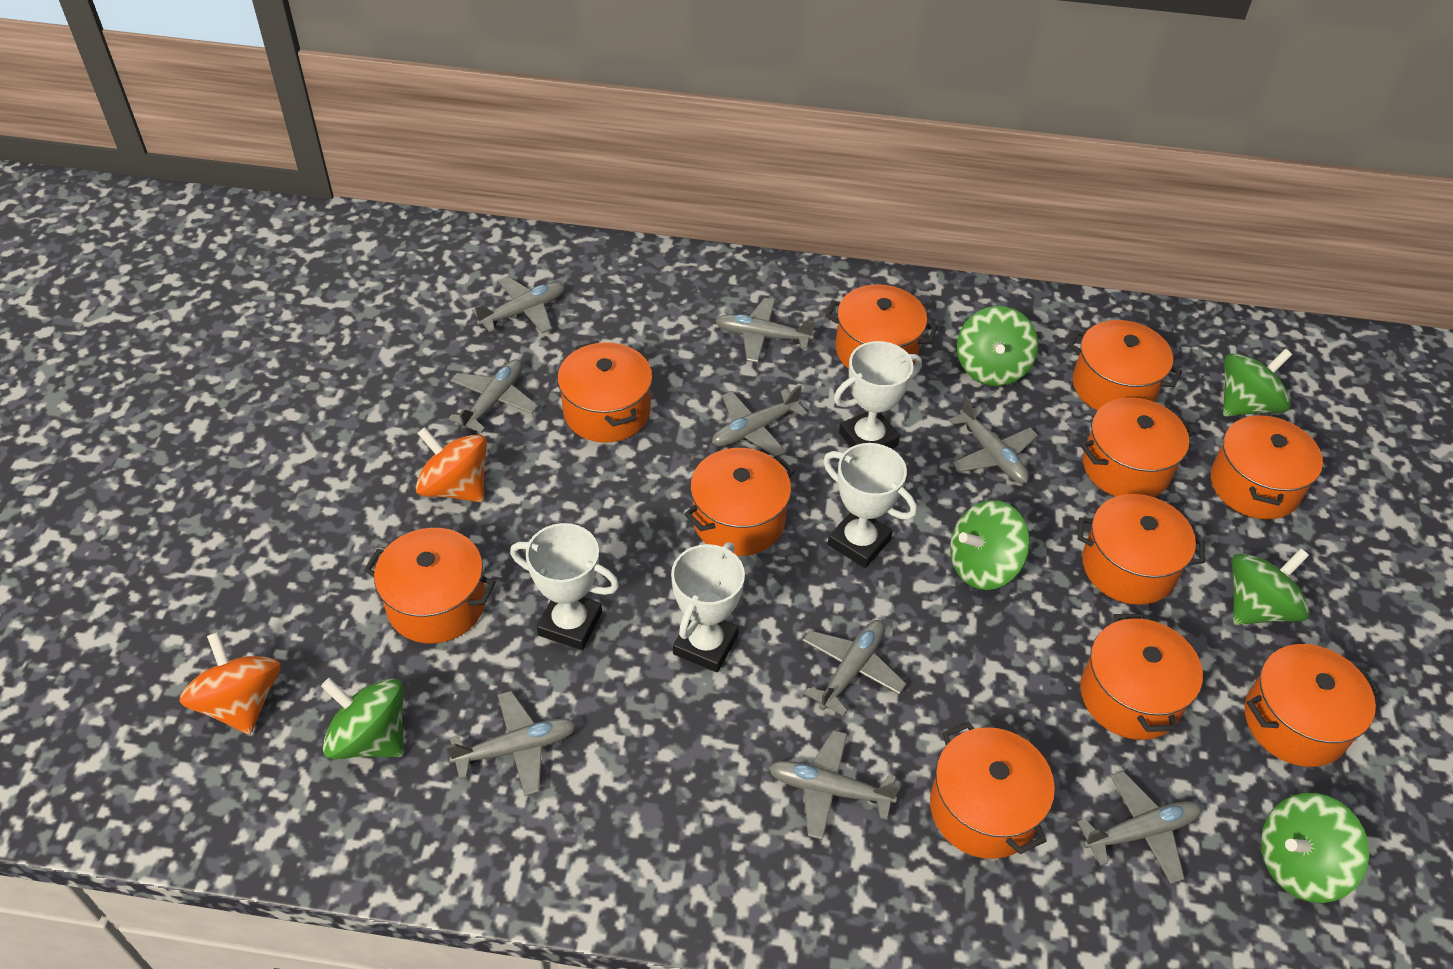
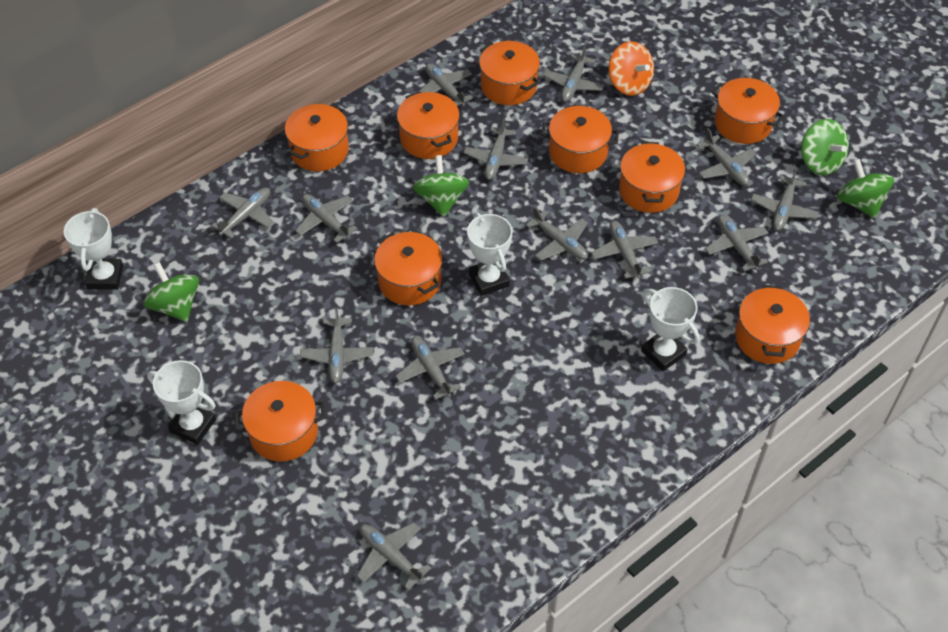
green spinning top: 6 -> 4
grey plane: 9 -> 13
orange pot: 11 -> 9
orange spinning top: 2 -> 1

